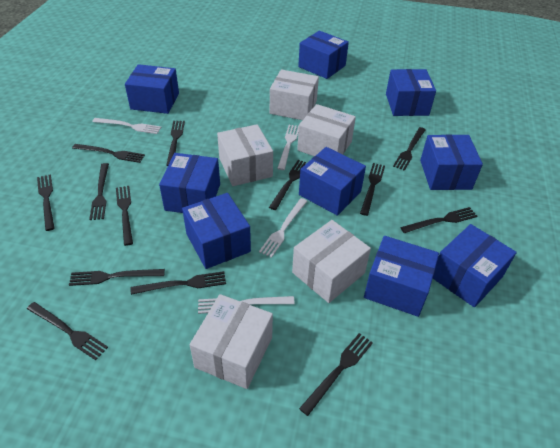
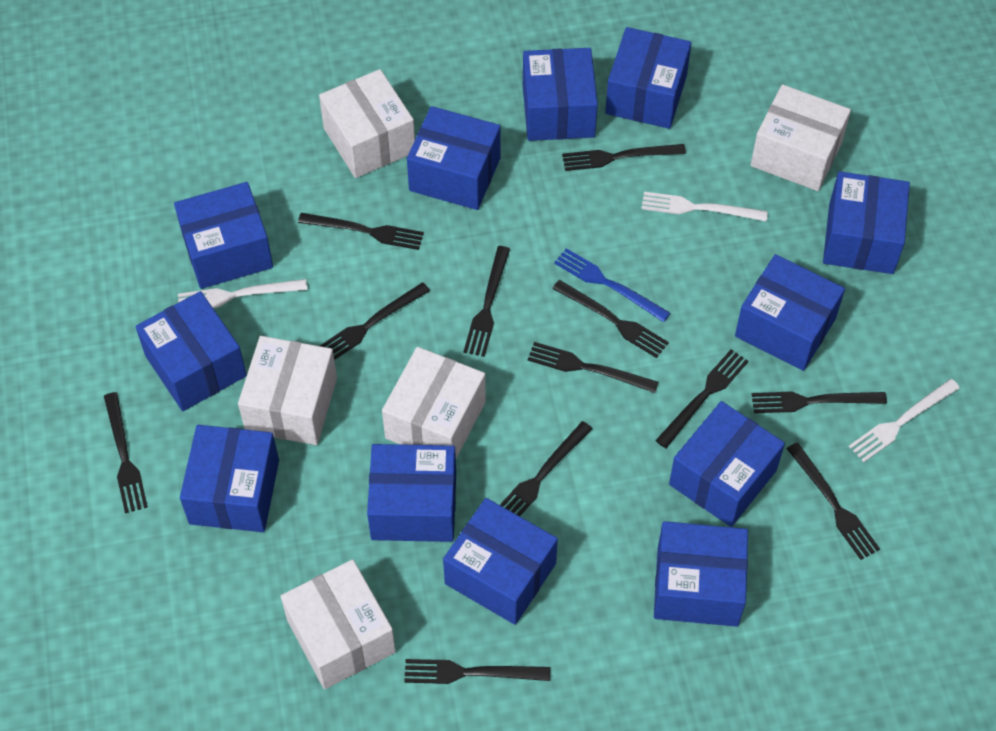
black fork: 13 -> 12
blue box: 9 -> 12
blue fork: 0 -> 1
white fork: 4 -> 3

